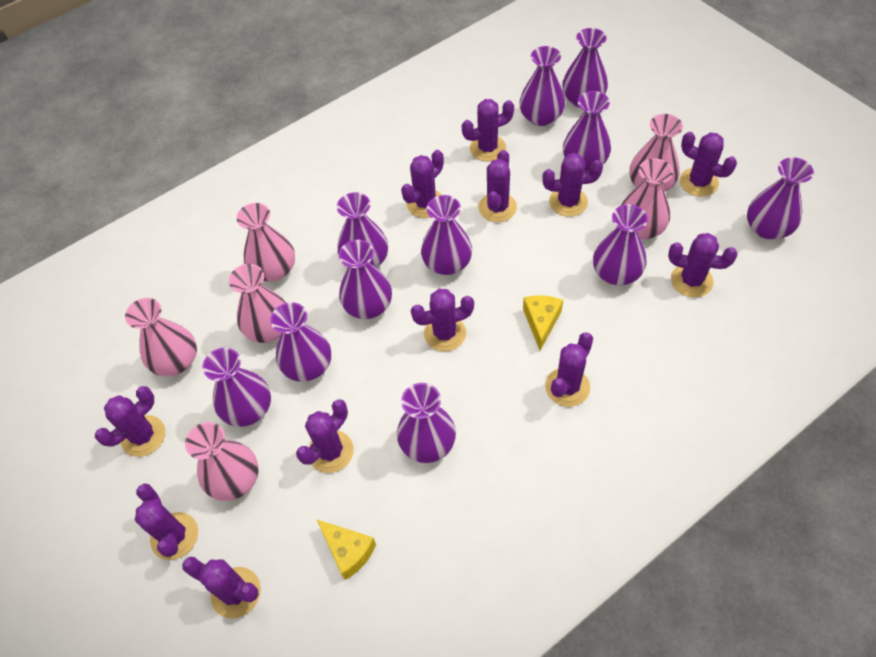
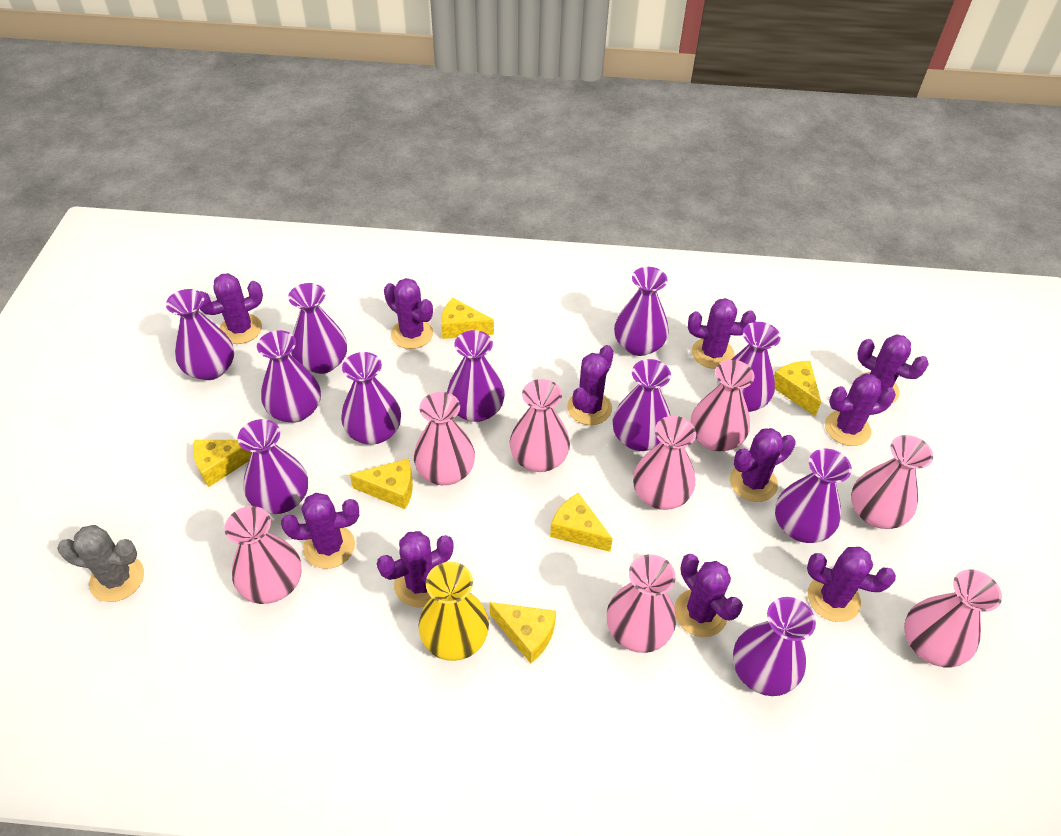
grey cactus: 0 -> 1
pink vase: 6 -> 8
purple cactus: 12 -> 11
yellow cheese: 2 -> 6
yellow vase: 0 -> 1

